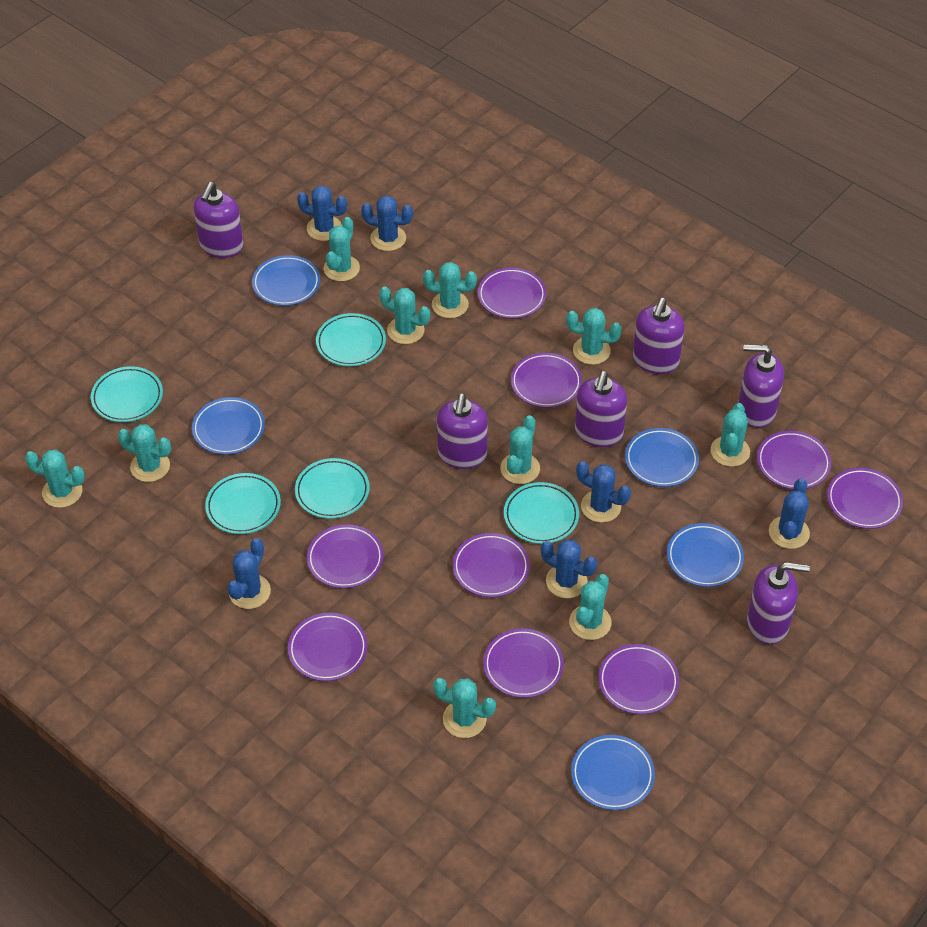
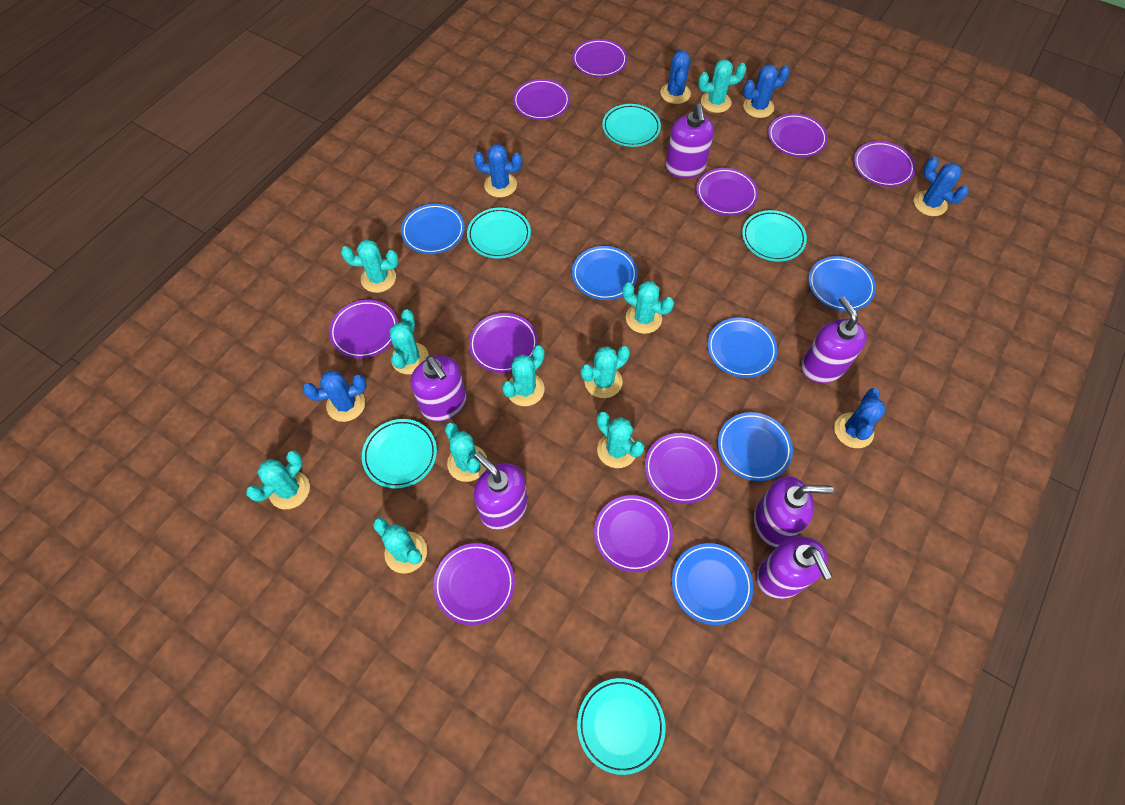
blue plate: 5 -> 6
purple plate: 9 -> 10

